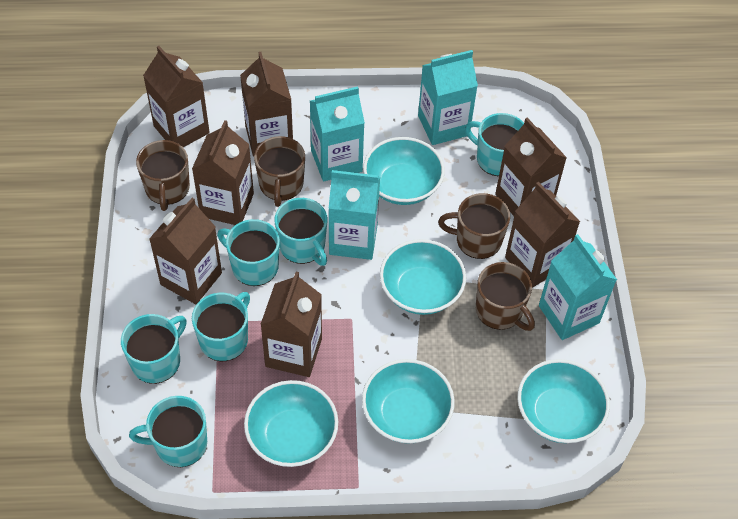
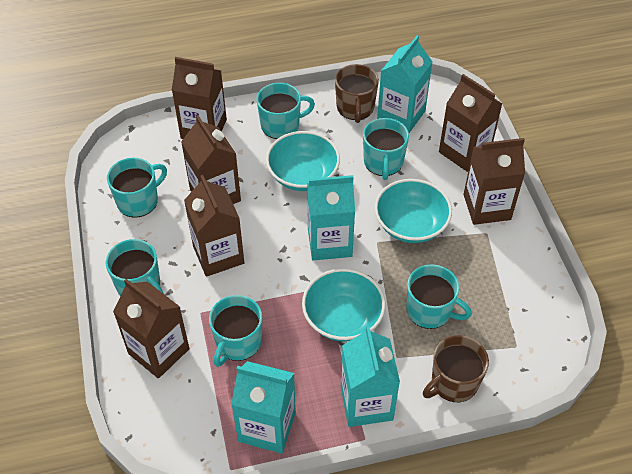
brown carton: 7 -> 6
brown mug: 4 -> 2
turquoise bowl: 5 -> 3

